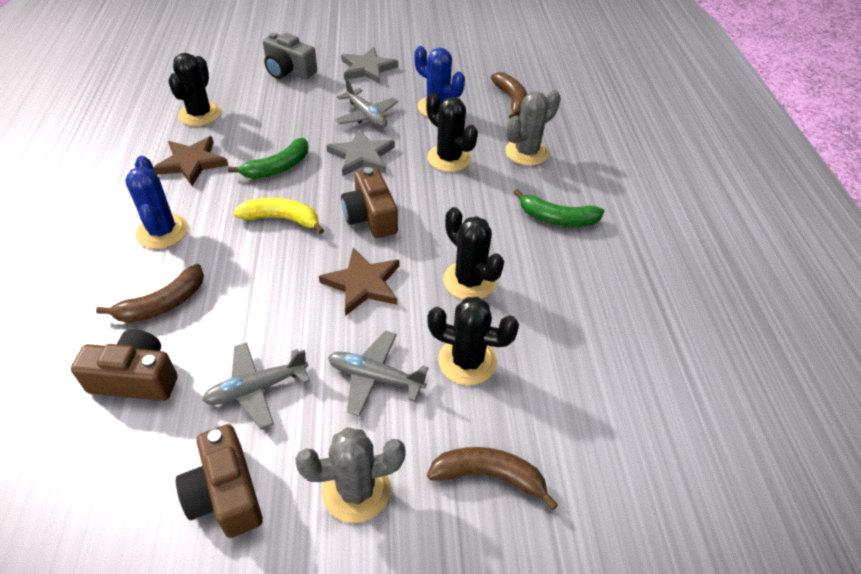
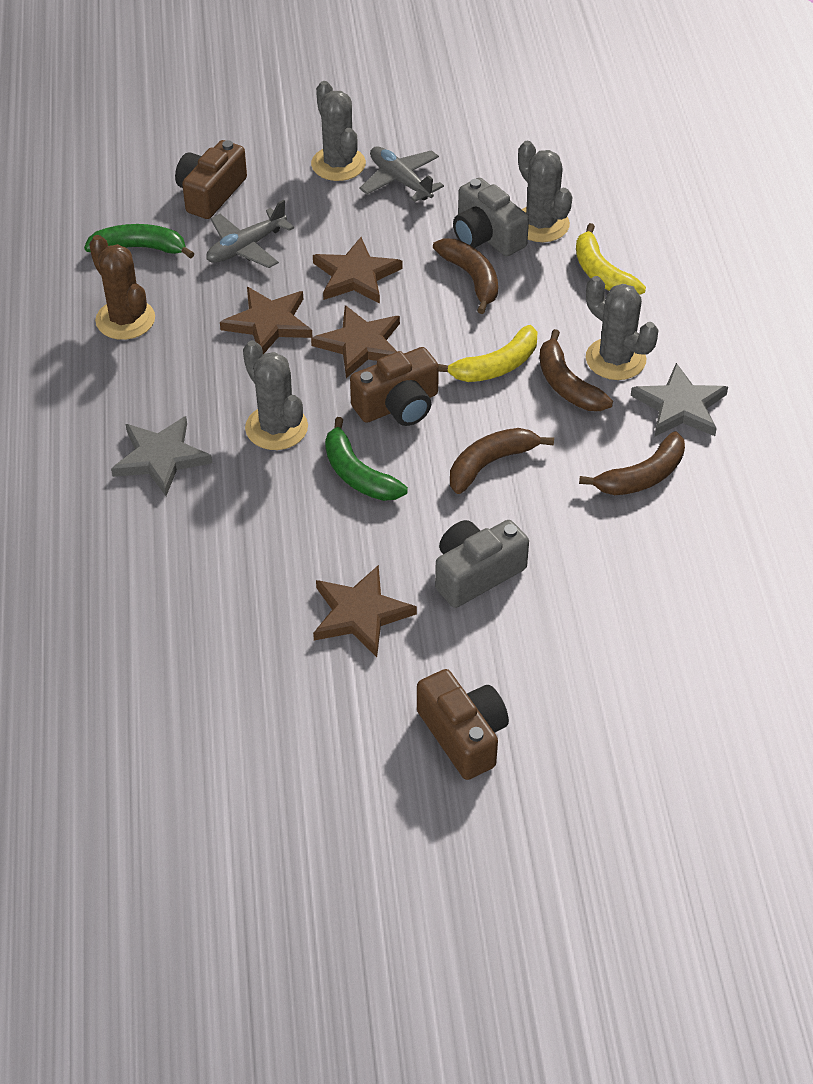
black cactus: 4 -> 0
blue cactus: 2 -> 0
brown banana: 3 -> 4
brown cactus: 0 -> 1
brown star: 2 -> 4
grey cactus: 2 -> 4
grey camera: 1 -> 2
grey plane: 3 -> 2
yellow banana: 1 -> 2

